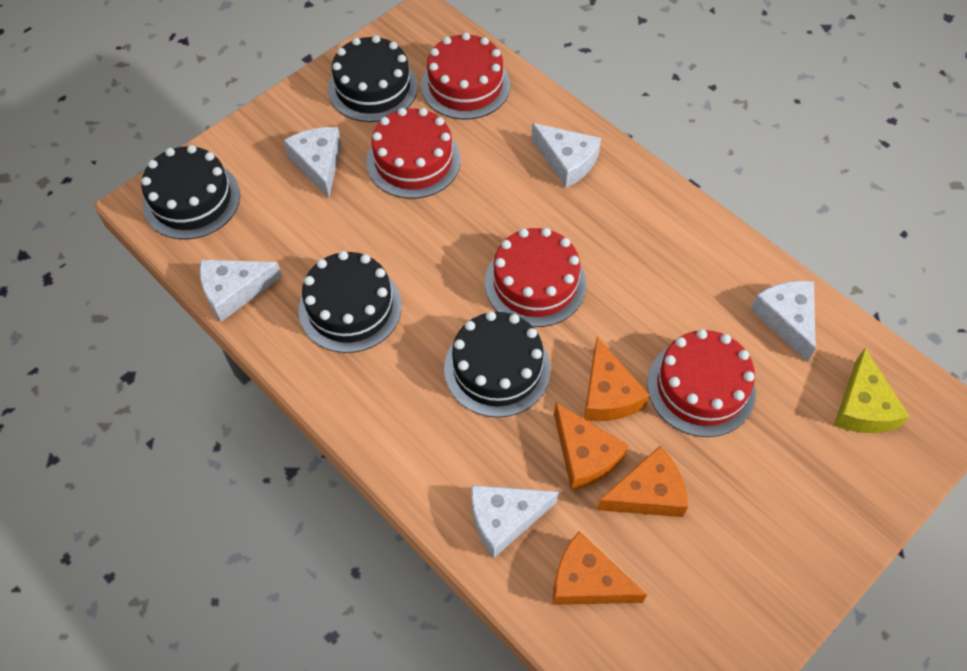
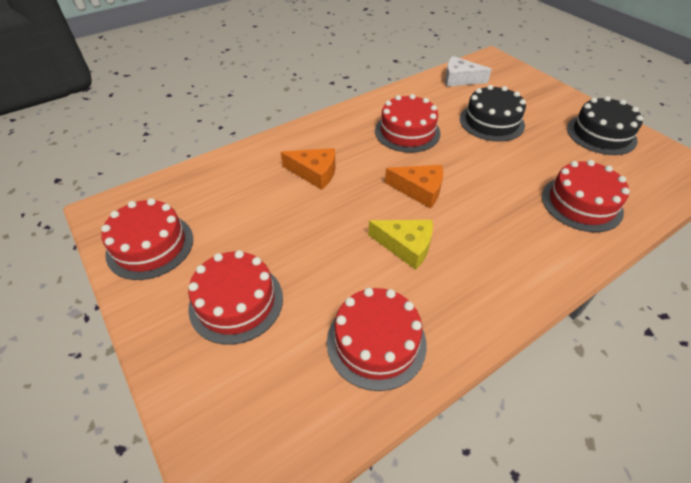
black cake: 4 -> 2
orange cheese: 4 -> 2
red cake: 4 -> 5
white cheese: 5 -> 1

